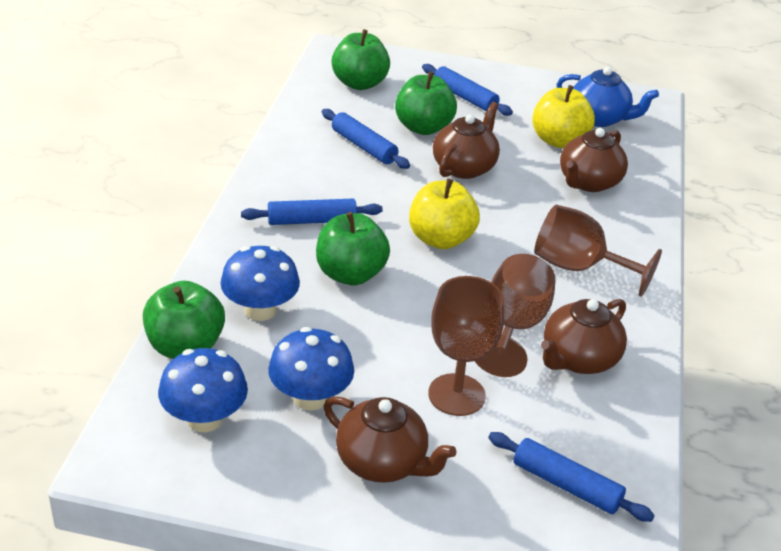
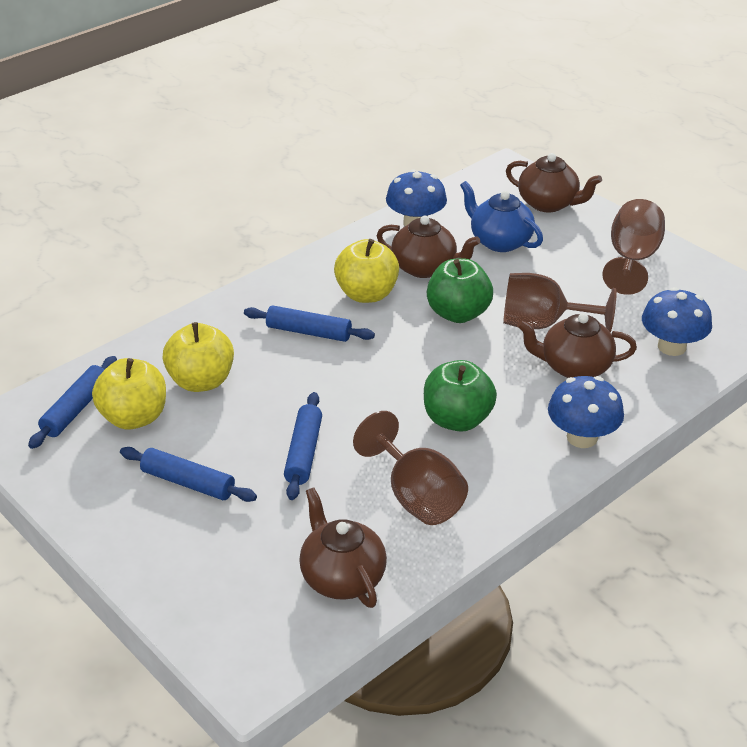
green apple: 4 -> 2
yellow apple: 2 -> 3

